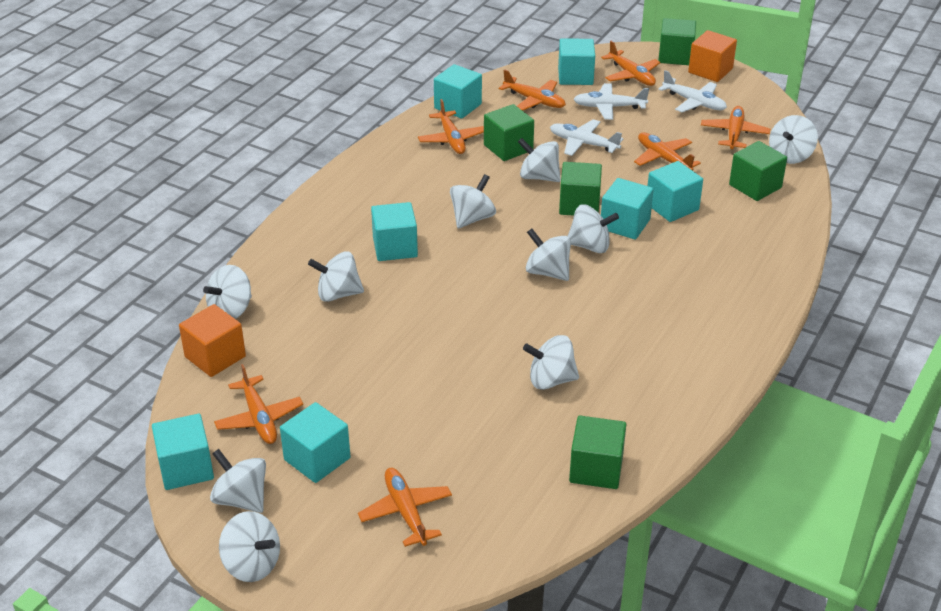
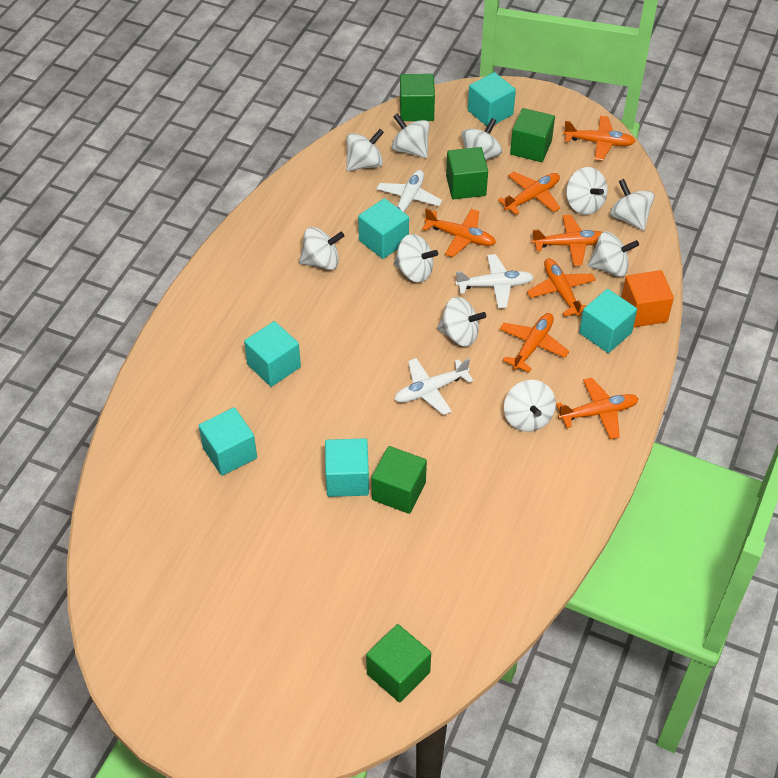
orange cube: 2 -> 1
turquoise cube: 7 -> 6

